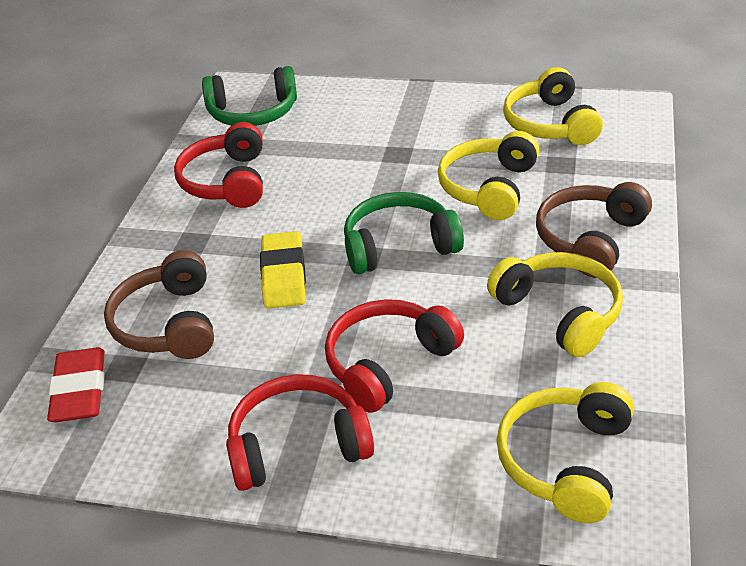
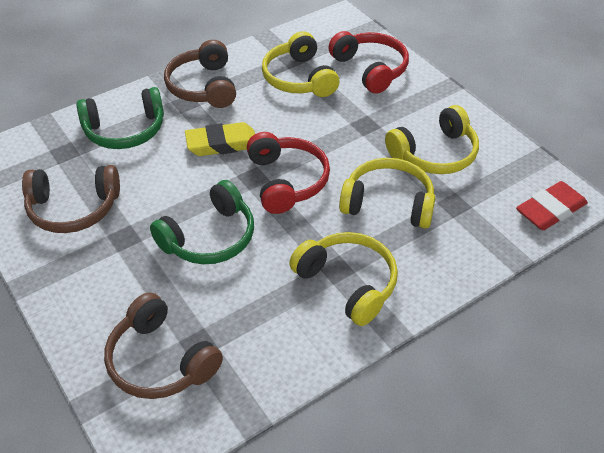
brown headphones: 2 -> 3
red headphones: 3 -> 2

